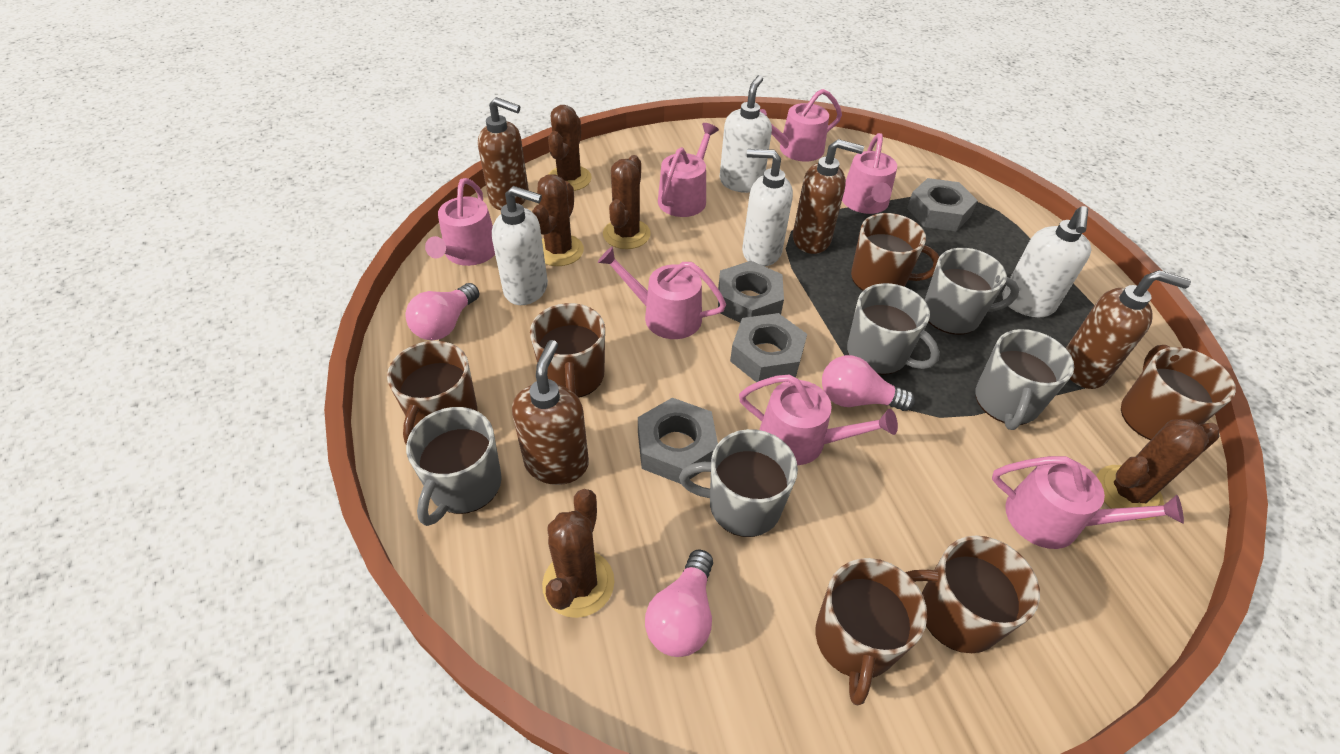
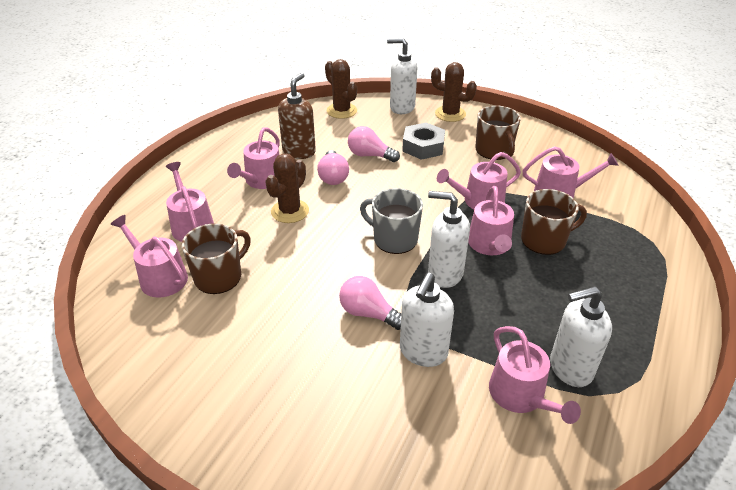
brown cactus: 5 -> 3
brown mug: 6 -> 3
brown soap dispenser: 4 -> 1
grey mug: 5 -> 1
grey nut: 4 -> 1

